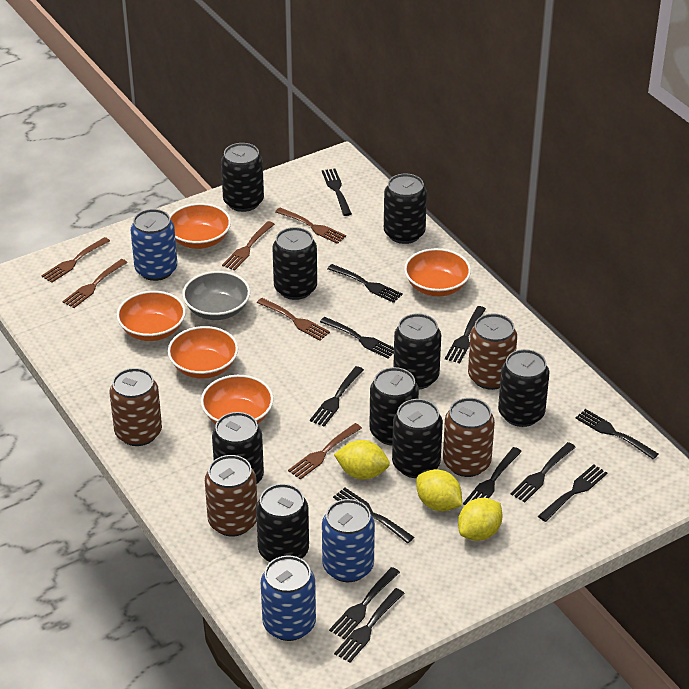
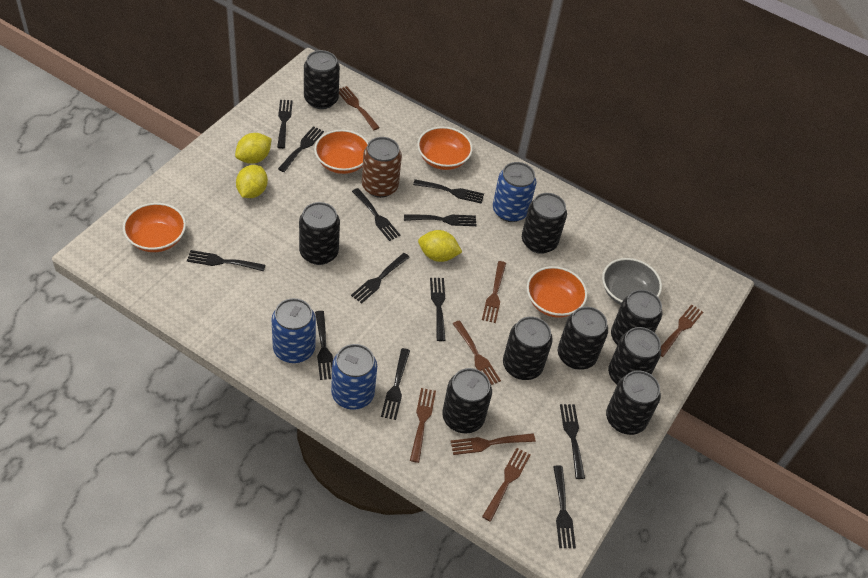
brown can: 4 -> 1
brown fork: 6 -> 7
orange bowl: 5 -> 4

